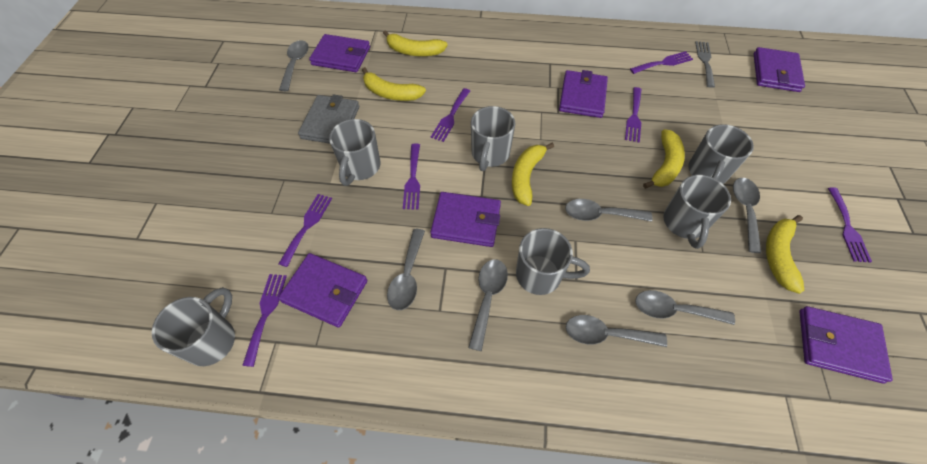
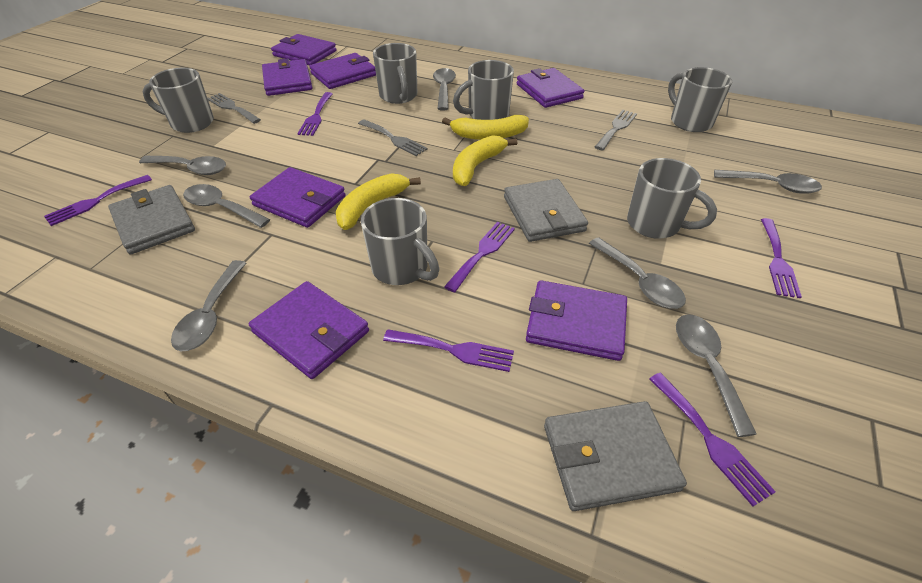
grey fork: 1 -> 3
grey wallet: 1 -> 3
purple fork: 7 -> 6
purple wallet: 6 -> 7
yellow banana: 5 -> 3

